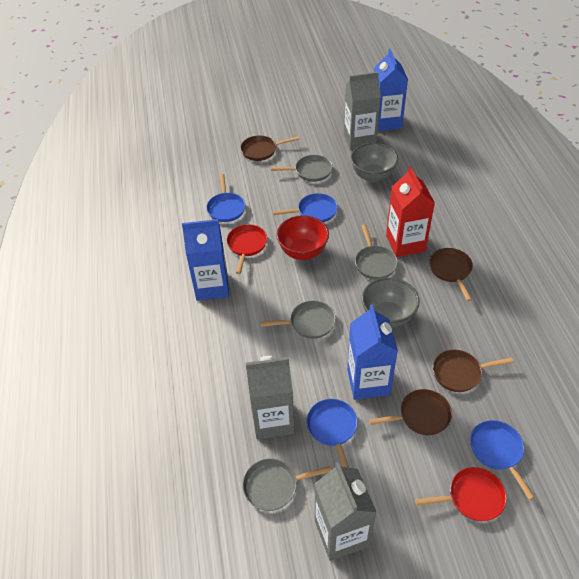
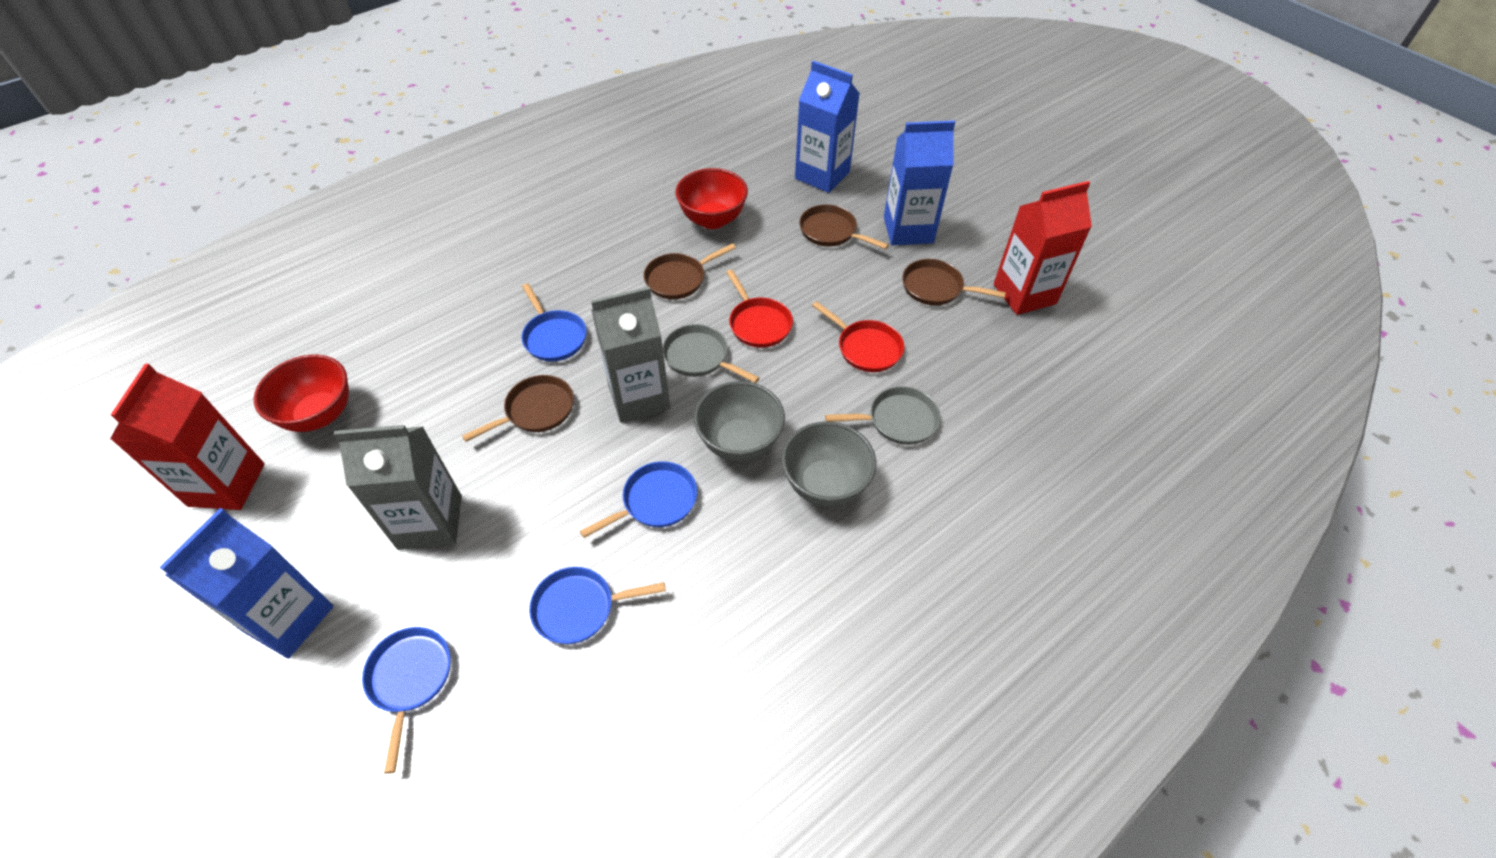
grey carton: 3 -> 2
grey pan: 4 -> 2
red bowl: 1 -> 2
red carton: 1 -> 2

